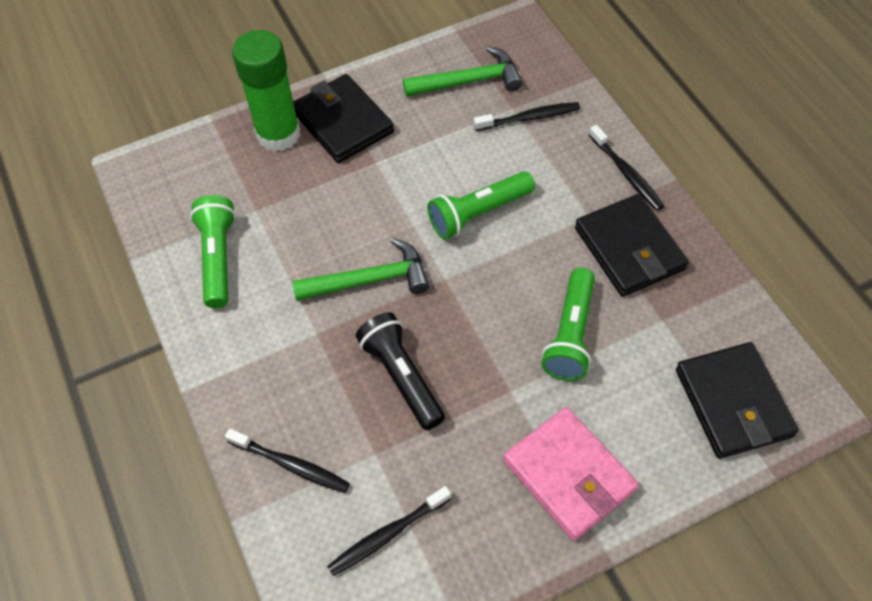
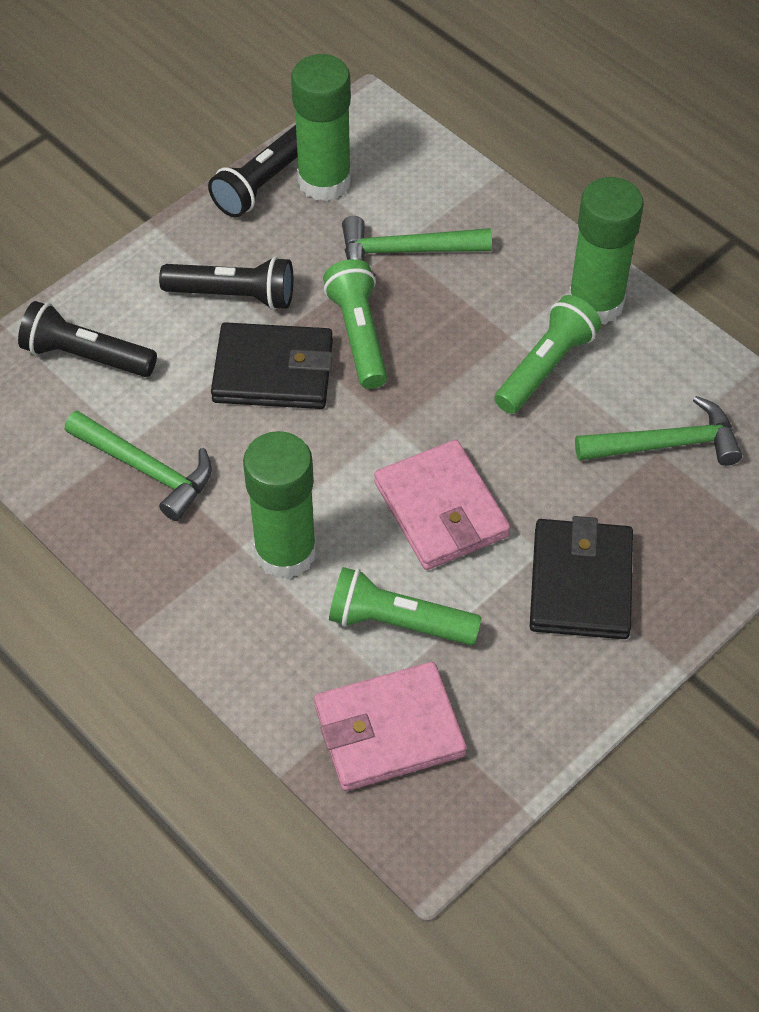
black flashlight: 1 -> 3
black toothbrush: 4 -> 0
black wallet: 3 -> 2
green glue stick: 1 -> 3
green hammer: 2 -> 3
pink wallet: 1 -> 2

